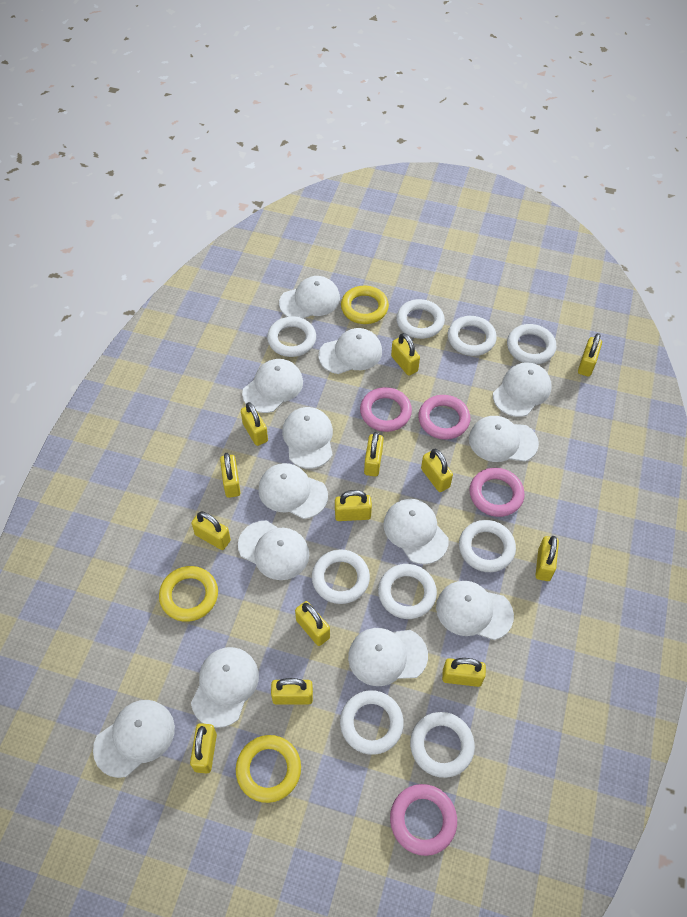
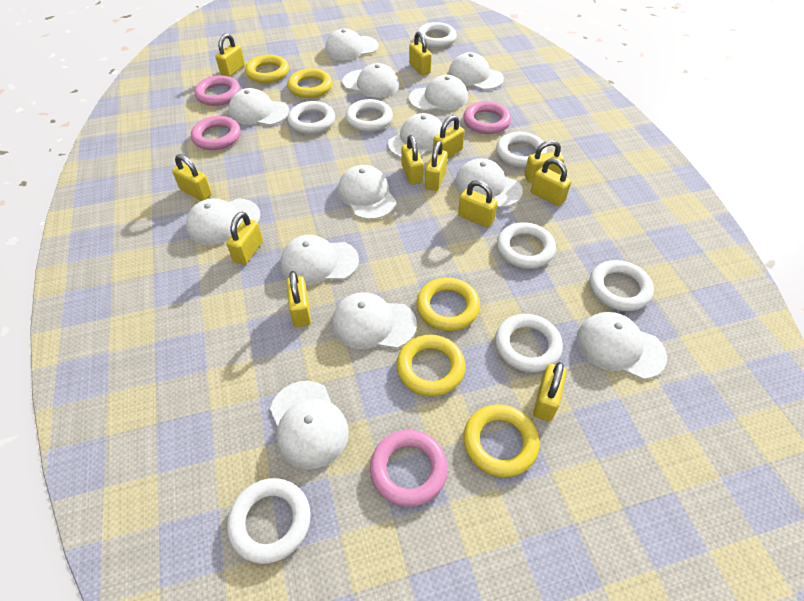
white ring: 9 -> 8
yellow padlock: 13 -> 12
yellow ring: 3 -> 5

